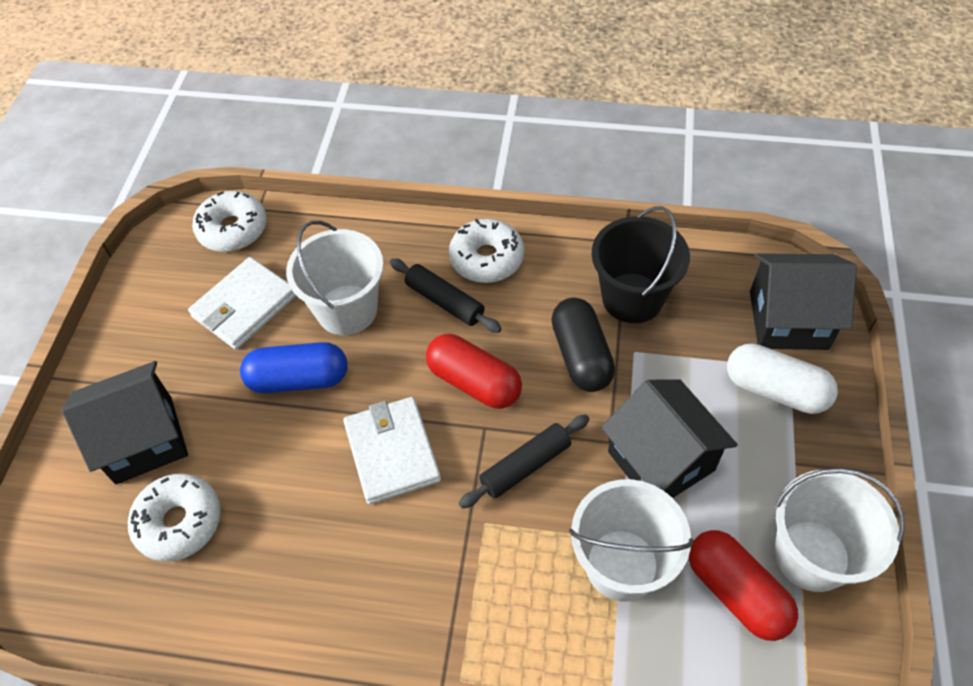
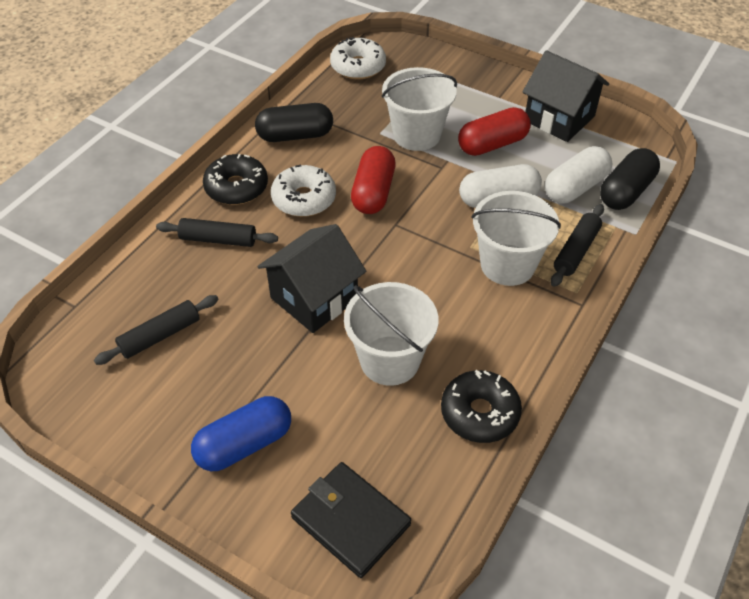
black bucket: 1 -> 0
black capsule: 1 -> 2
black donut: 0 -> 2
black house: 3 -> 2
black rolling pin: 2 -> 3
black wallet: 0 -> 1
white capsule: 1 -> 2
white donut: 3 -> 2
white wallet: 2 -> 0

